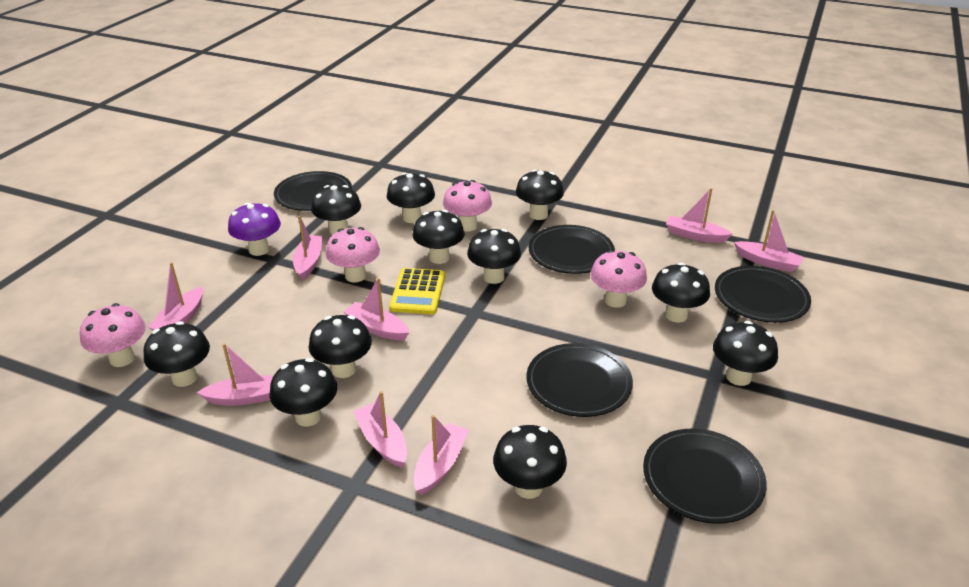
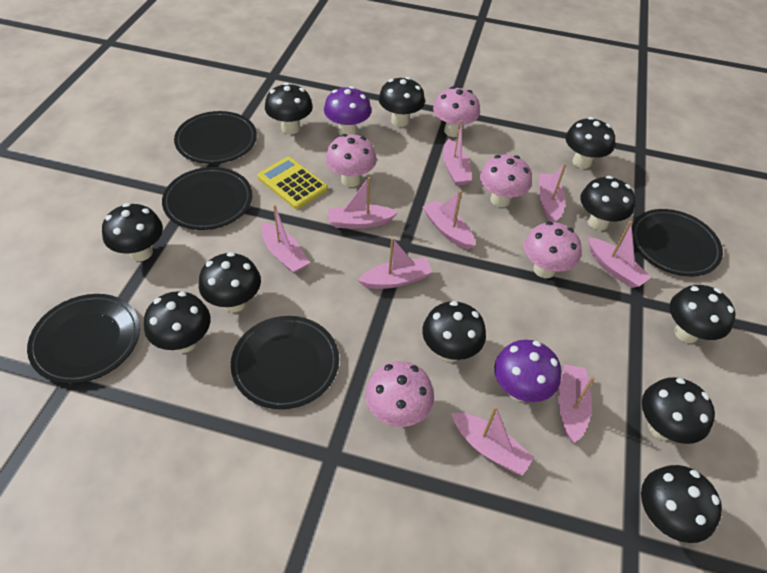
pink boat: 8 -> 9
pink mushroom: 4 -> 5
purple mushroom: 1 -> 2

